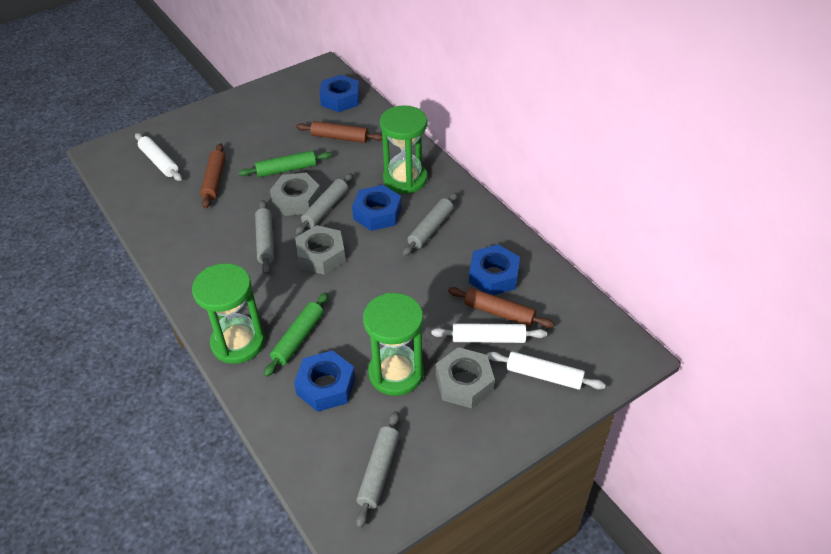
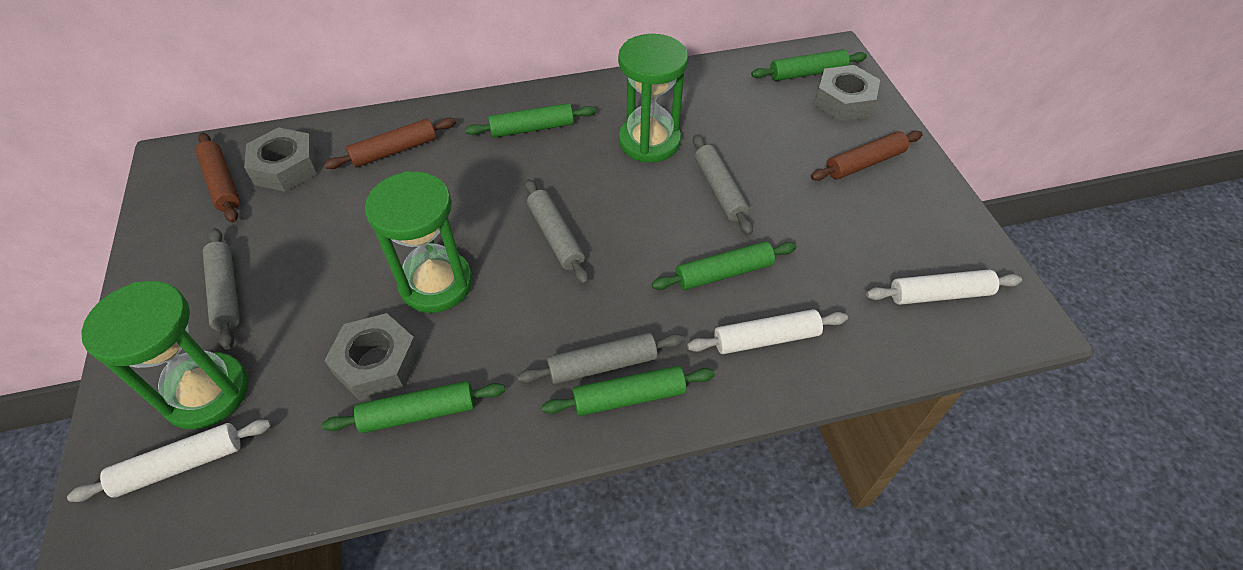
blue nut: 4 -> 0
green rolling pin: 2 -> 5

